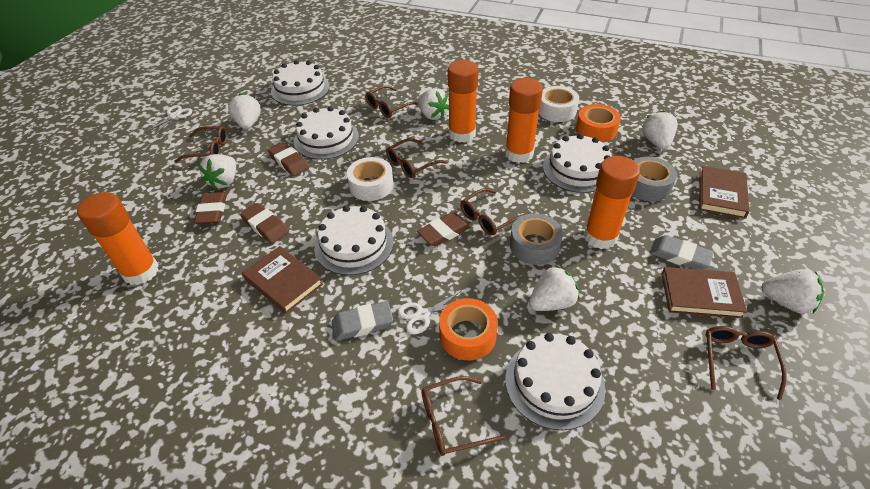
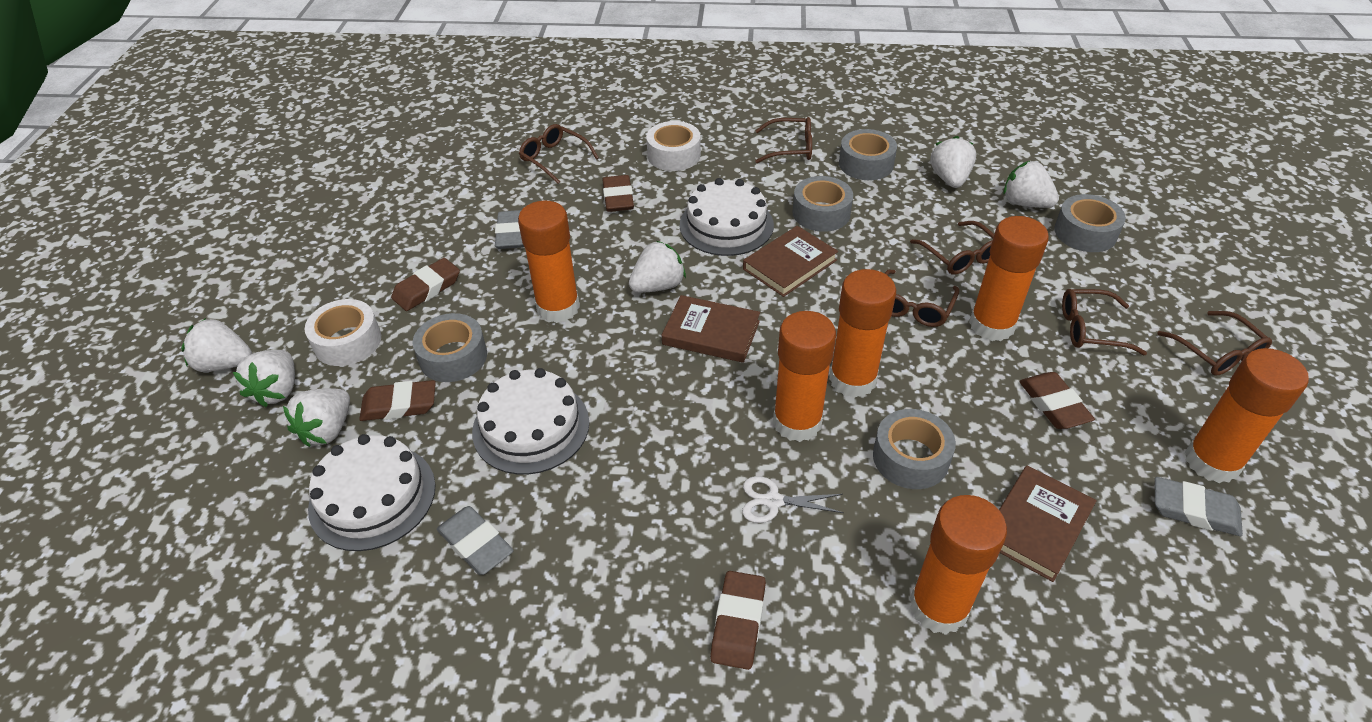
brown eraser: 4 -> 5
grey eraser: 2 -> 3
grey tape: 2 -> 5
orange glue stick: 4 -> 6
orange tape: 2 -> 0
white cake: 5 -> 3
white scissors: 2 -> 1

